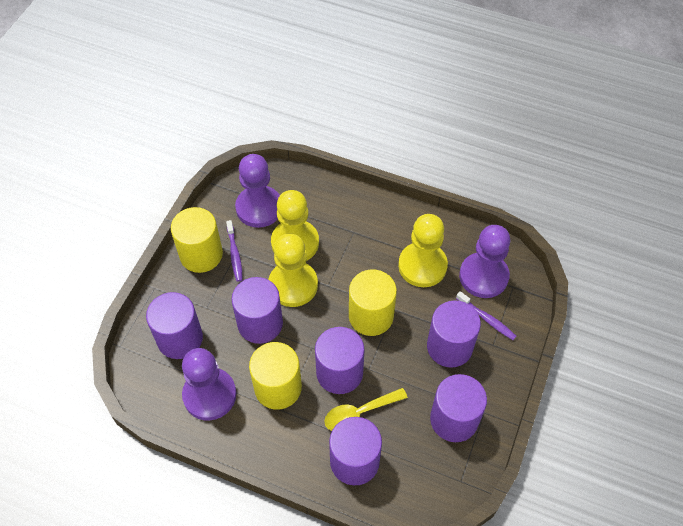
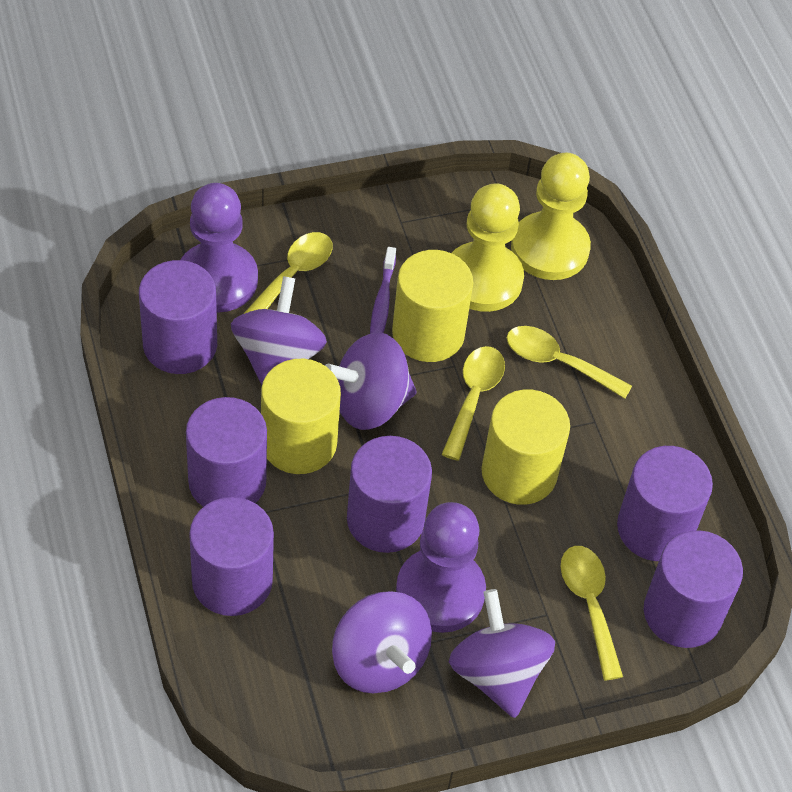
purple pawn: 3 -> 2
purple spinning top: 0 -> 4
purple toothbrush: 2 -> 1
yellow pawn: 3 -> 2
yellow spoon: 1 -> 4

